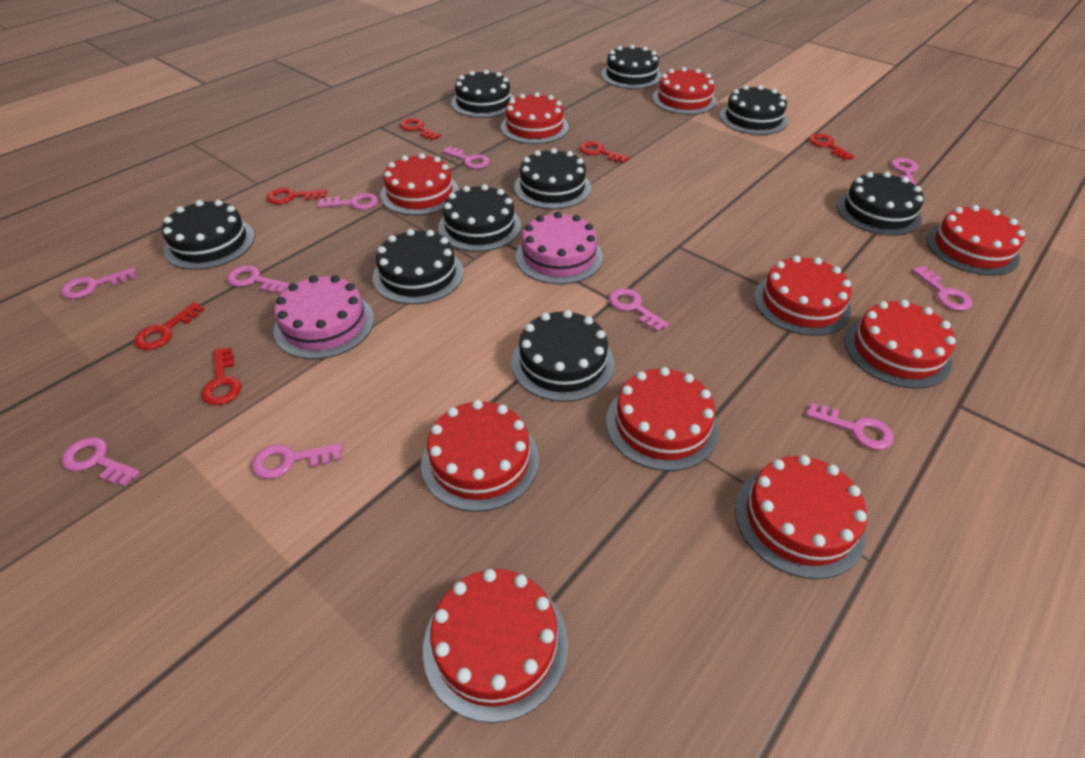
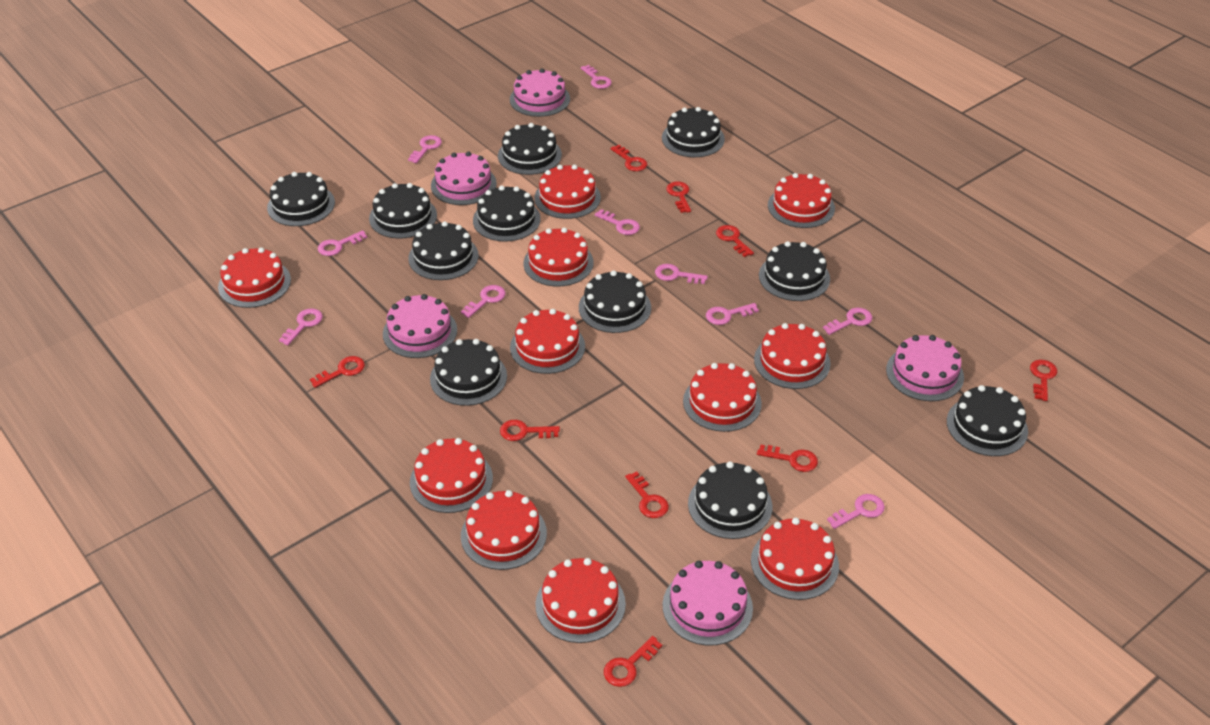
black cake: 9 -> 11
pink cake: 2 -> 5
red cake: 10 -> 11
red key: 6 -> 9

